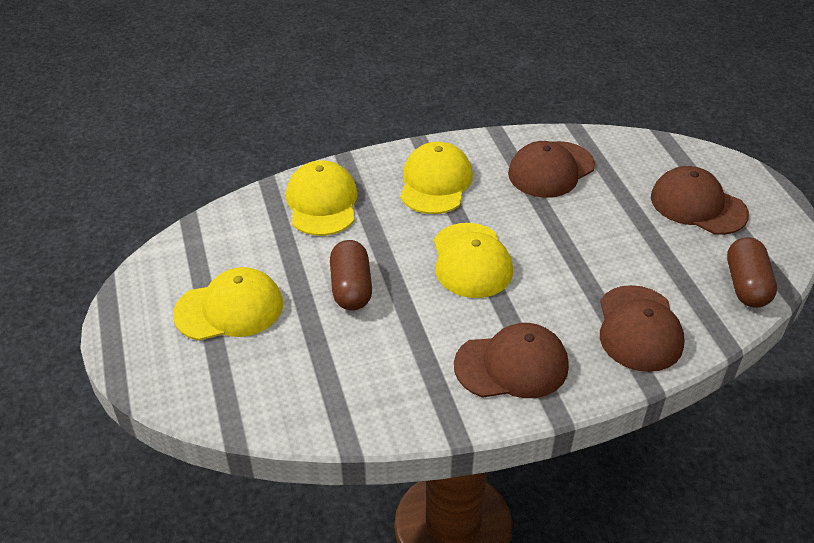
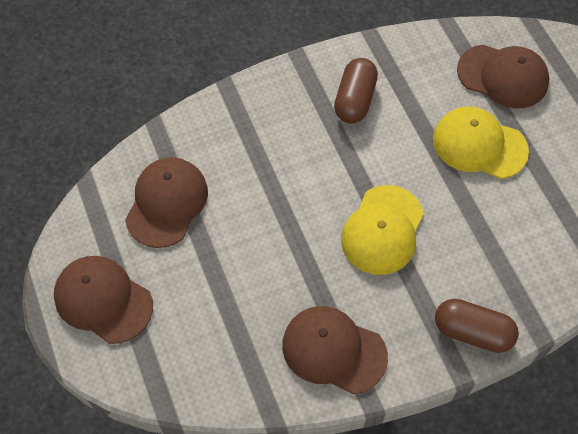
yellow cap: 4 -> 2

